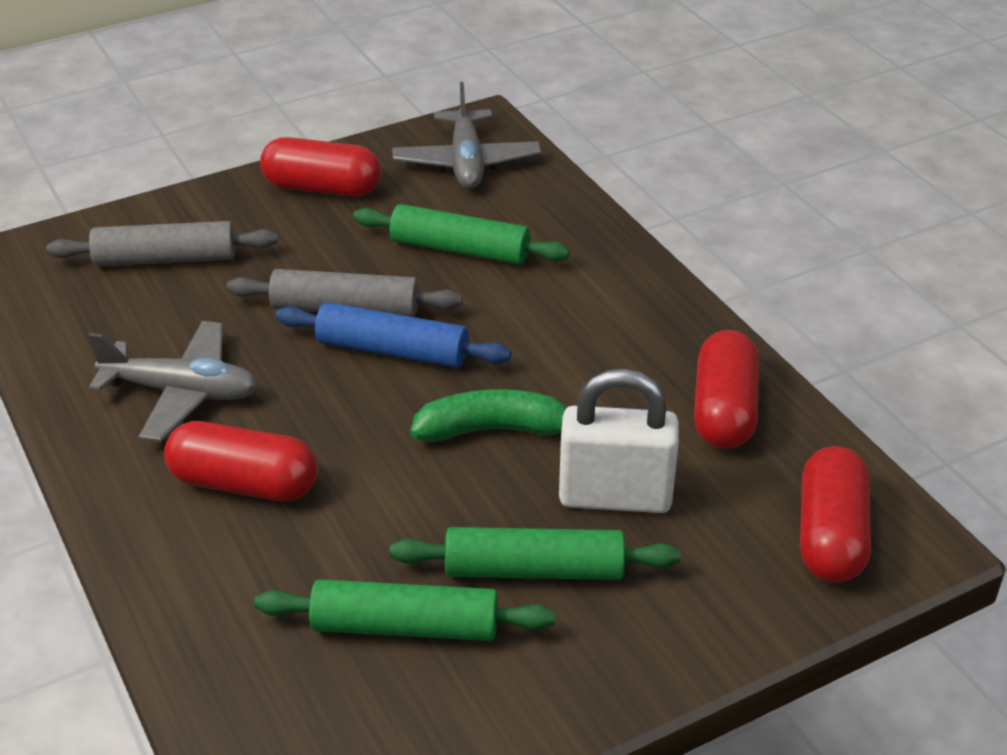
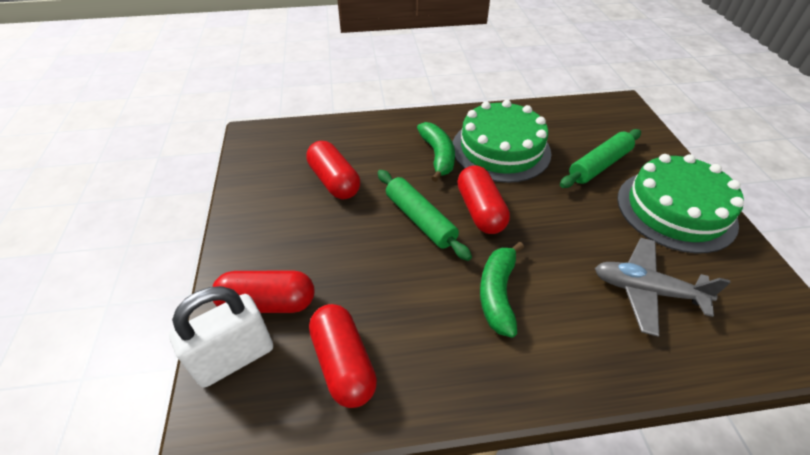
blue rolling pin: 1 -> 0
green banana: 1 -> 2
green cake: 0 -> 2
green rolling pin: 3 -> 2
grey plane: 2 -> 1
grey rolling pin: 2 -> 0

